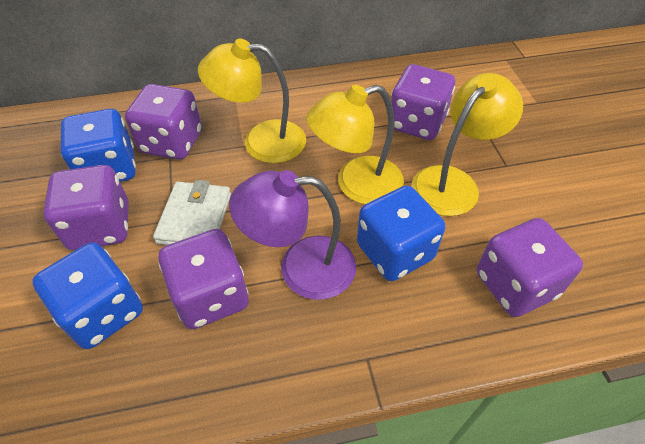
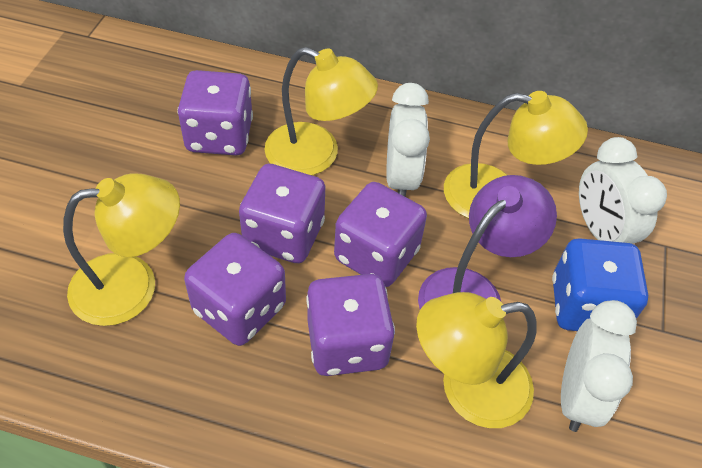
blue dice: 3 -> 1
white clock: 0 -> 3
white wallet: 1 -> 0
yellow lamp: 3 -> 4

